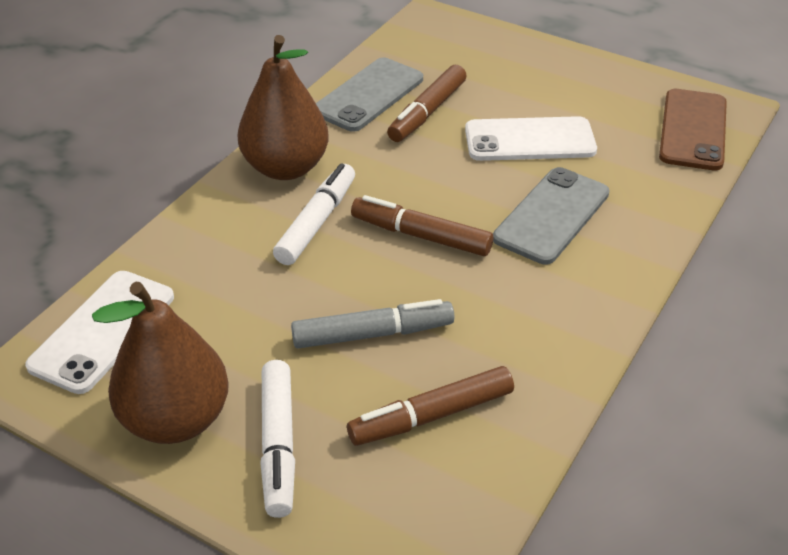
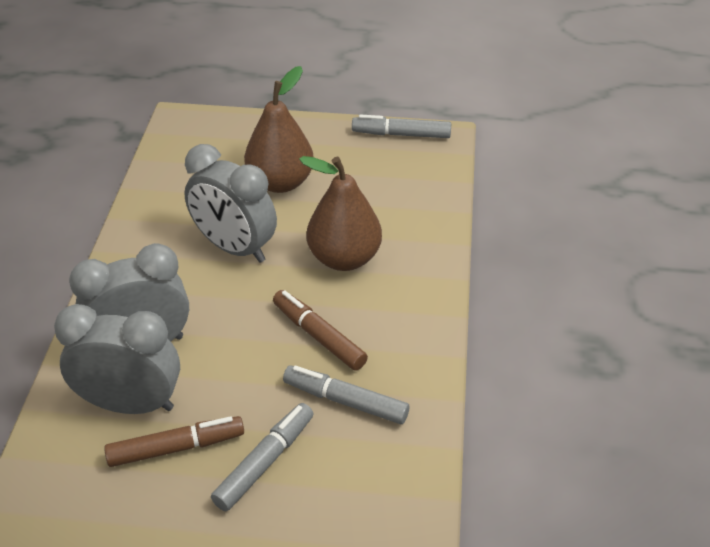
brown marker: 3 -> 2
brown phone: 1 -> 0
grey clock: 0 -> 3
grey marker: 1 -> 3
grey phone: 2 -> 0
white marker: 2 -> 0
white phone: 2 -> 0

